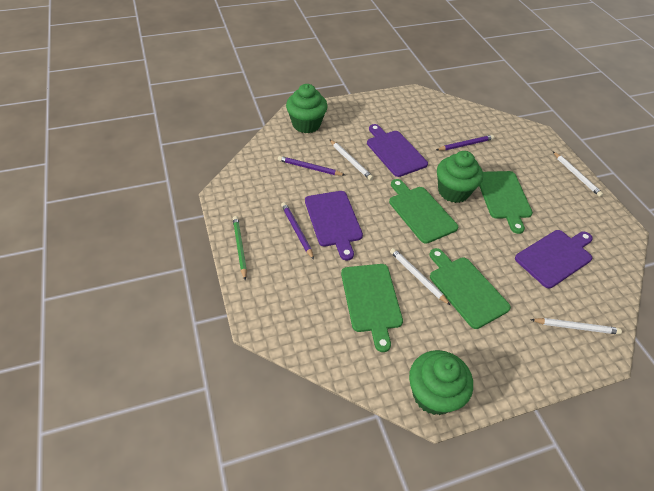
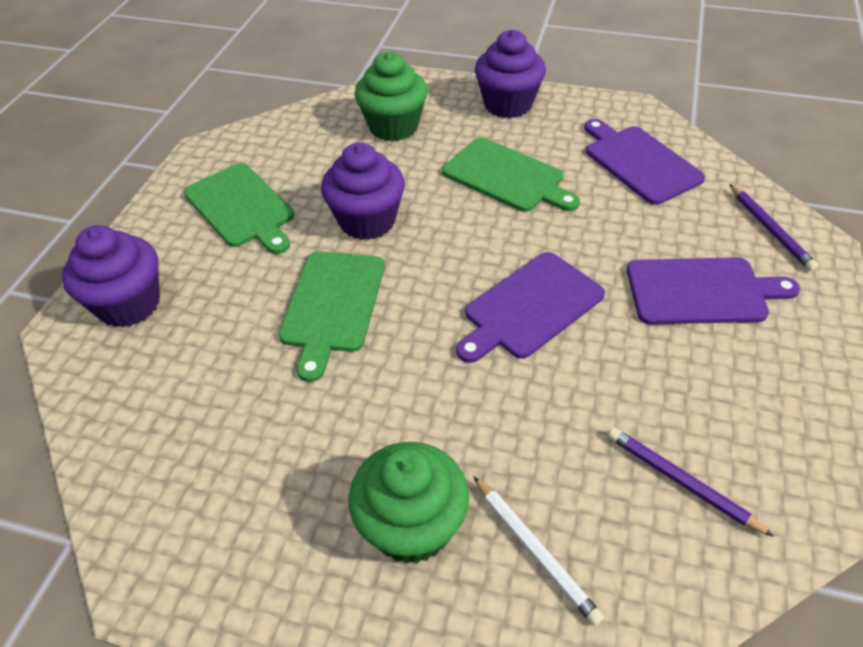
green cupcake: 3 -> 2
green cutting board: 4 -> 3
green pencil: 1 -> 0
purple cupcake: 0 -> 3
purple pencil: 3 -> 2
white pencil: 4 -> 1

